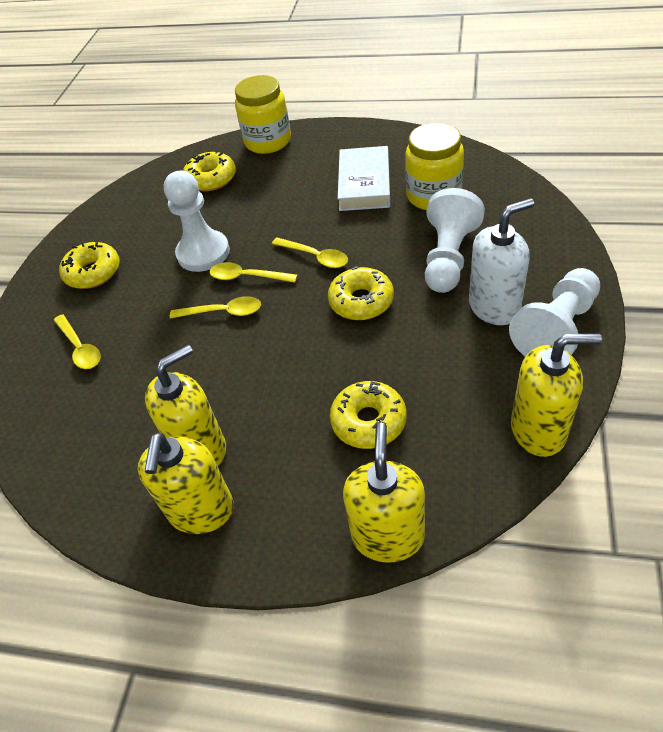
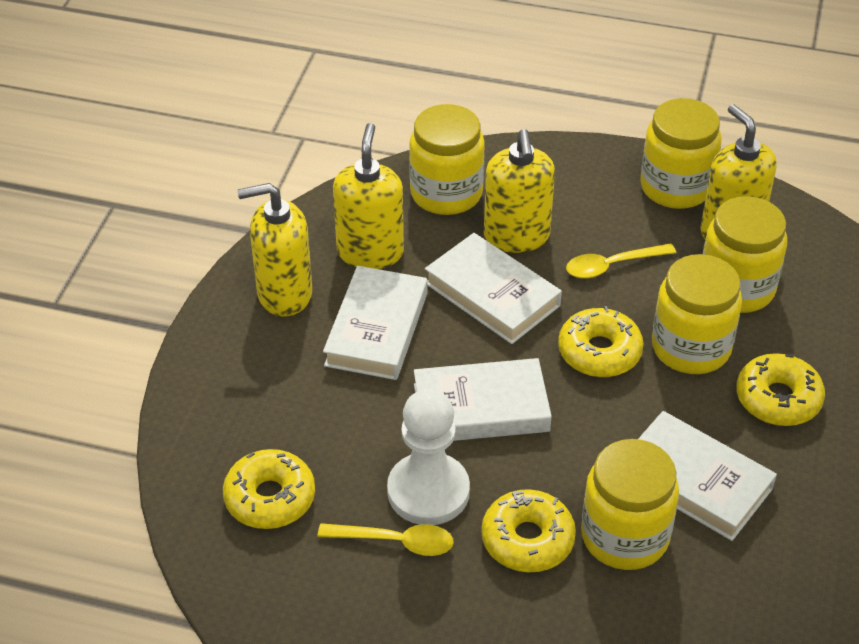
white book: 1 -> 4
white pawn: 3 -> 1
white soap dispenser: 1 -> 0
yellow jar: 2 -> 5
yellow spoon: 4 -> 2

